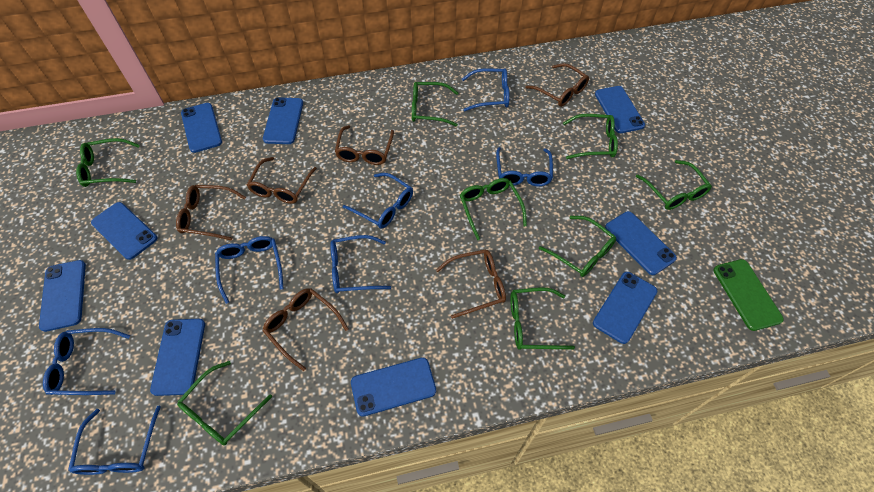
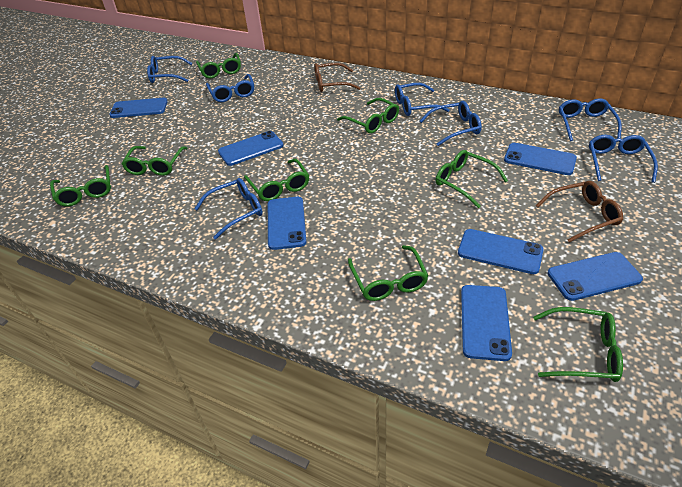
blue phone: 9 -> 7
brown glasses: 6 -> 2
green phone: 1 -> 0

